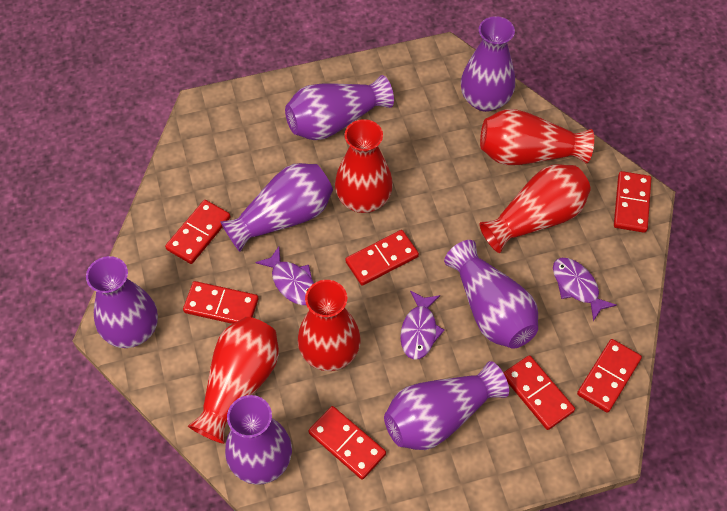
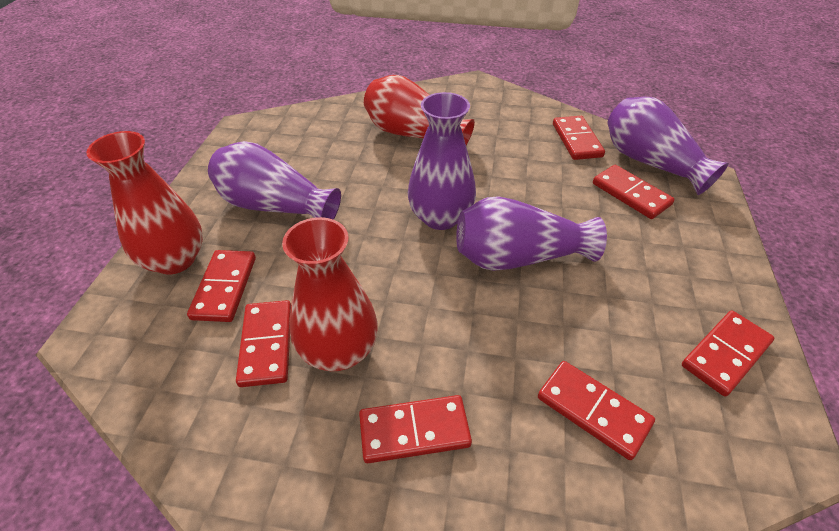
purple fish: 3 -> 0
purple vase: 7 -> 4
red vase: 5 -> 3

